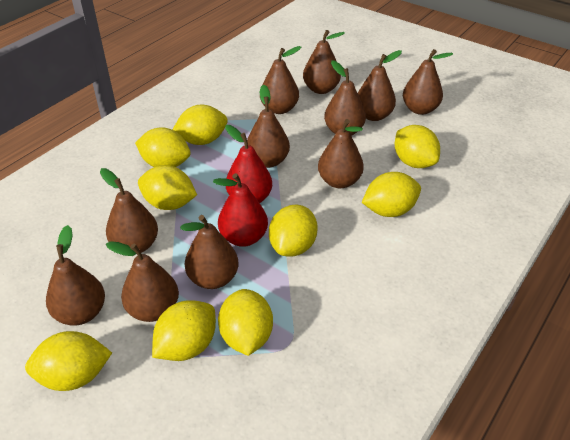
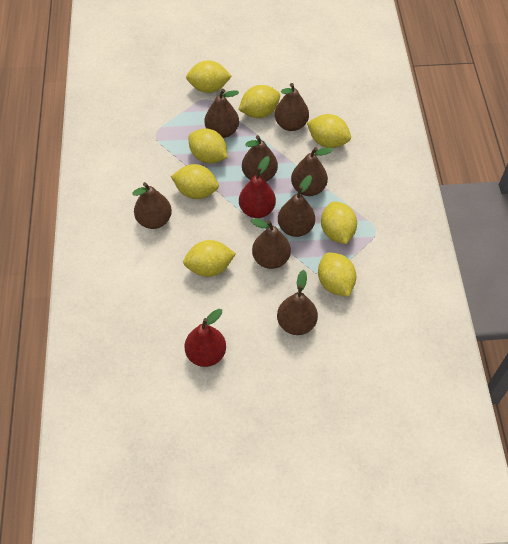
brown pear: 11 -> 8
yellow lemon: 9 -> 8

